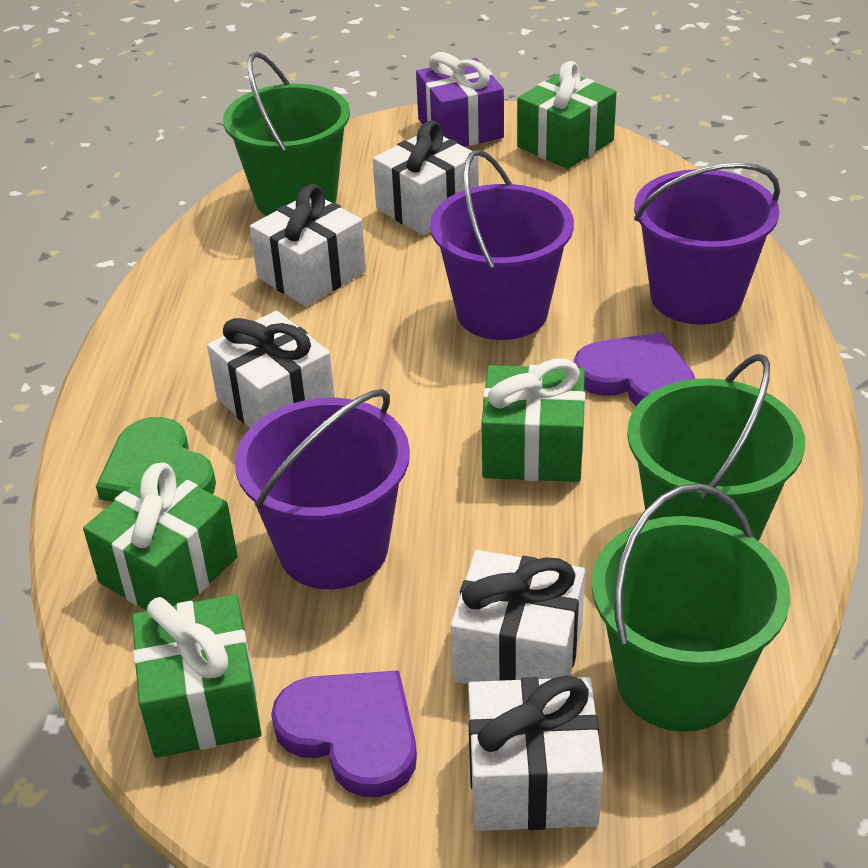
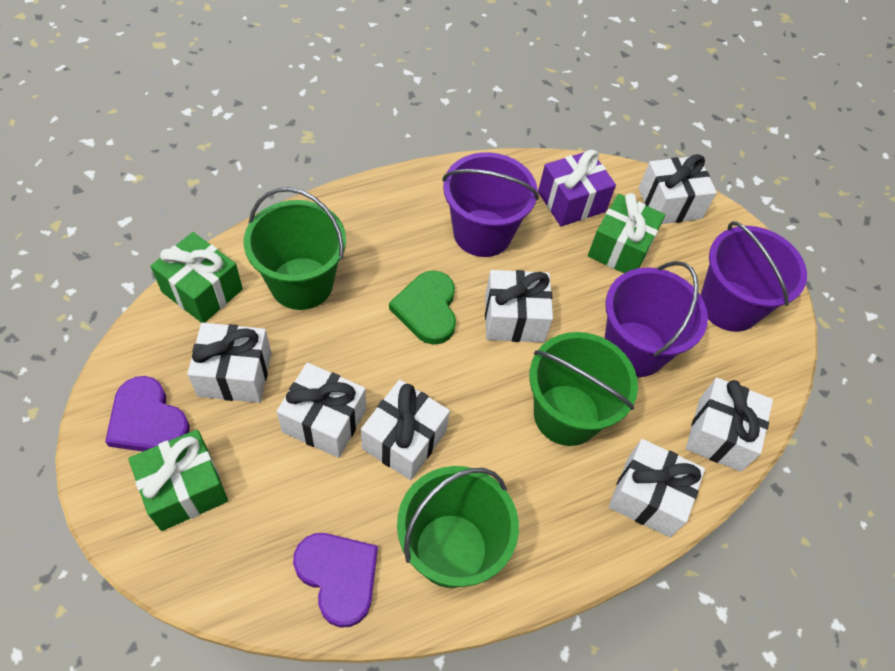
green gift: 4 -> 3
white gift: 5 -> 7

